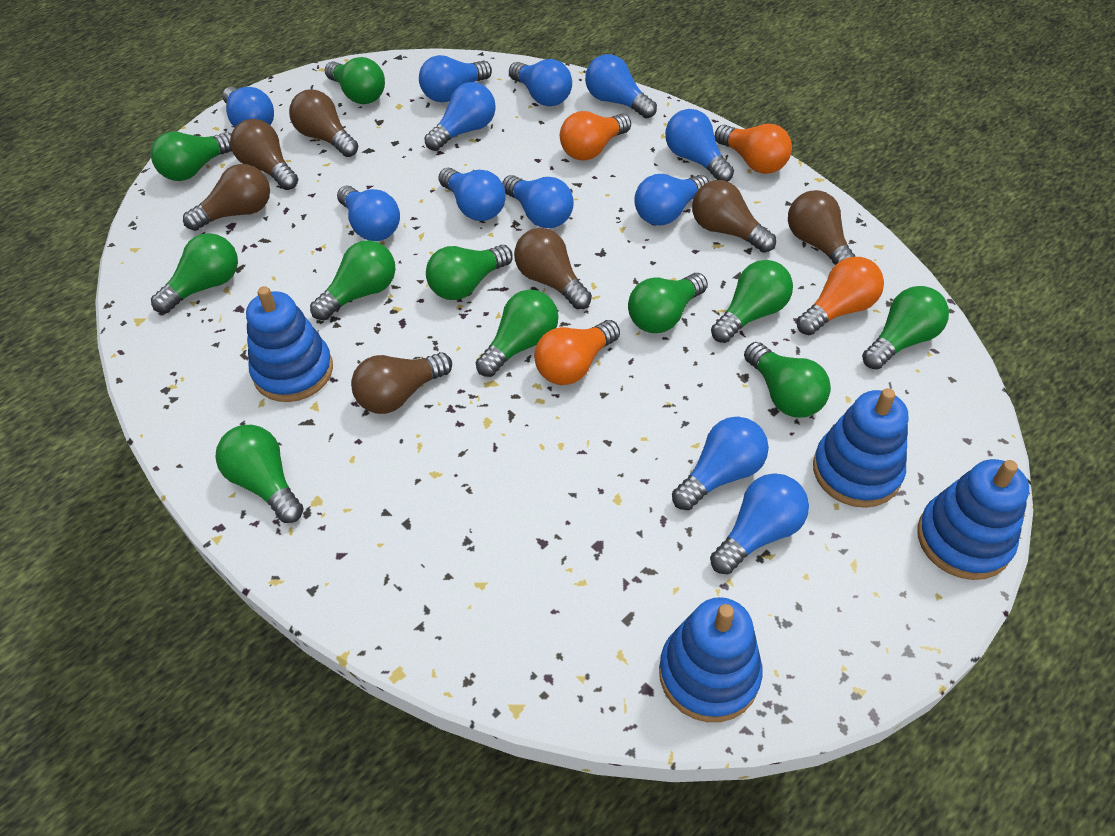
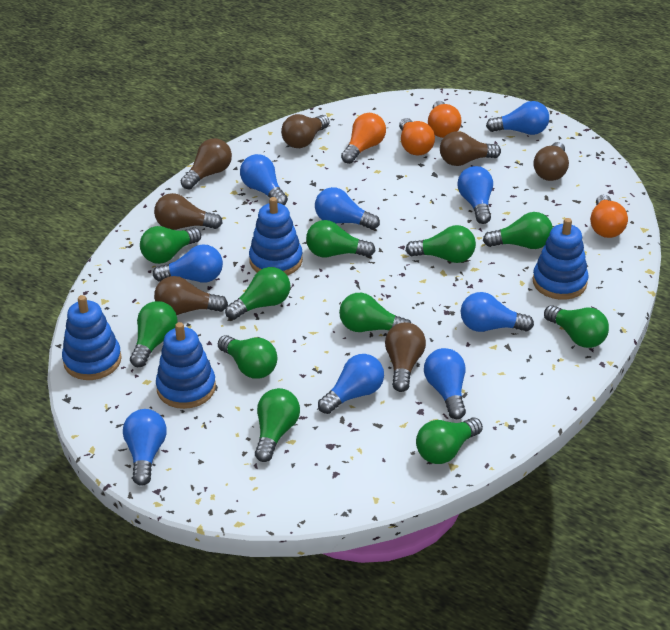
blue light bulb: 12 -> 9

